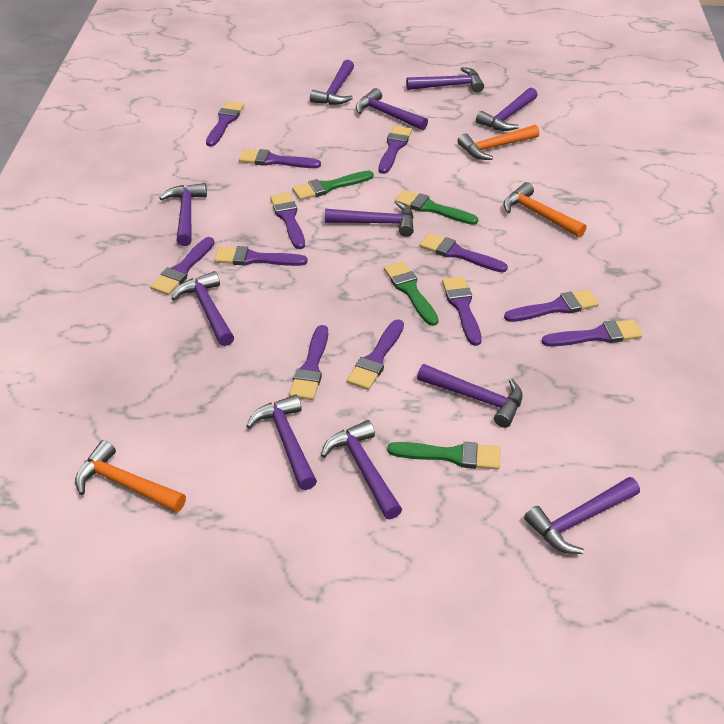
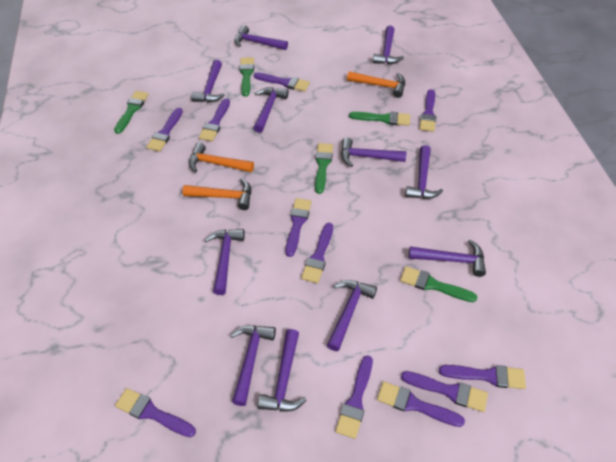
green brush: 4 -> 5
purple brush: 12 -> 11

